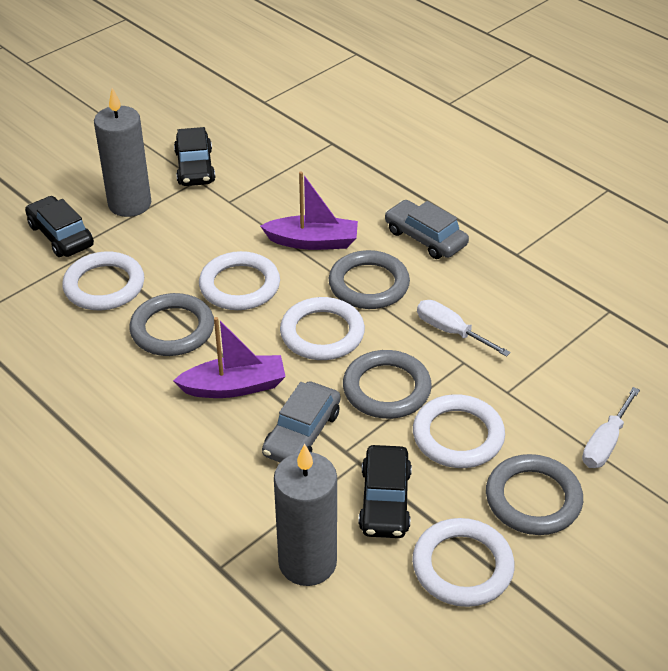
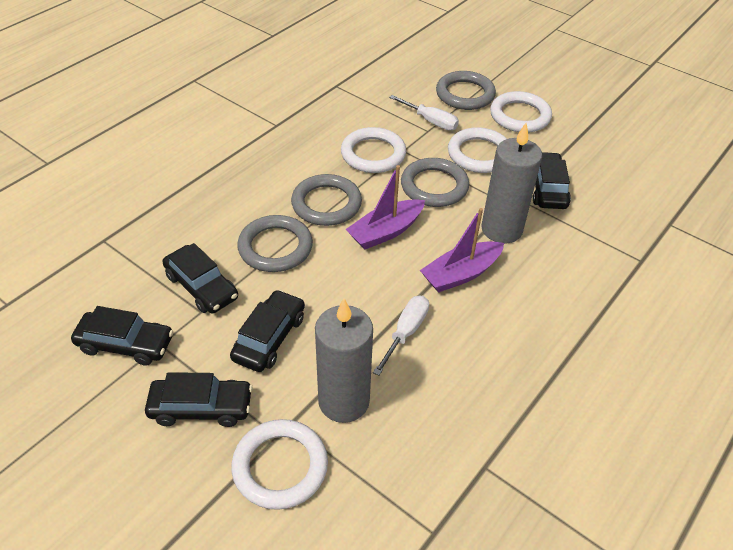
black car: 3 -> 5
grey car: 2 -> 0
white ring: 5 -> 4

